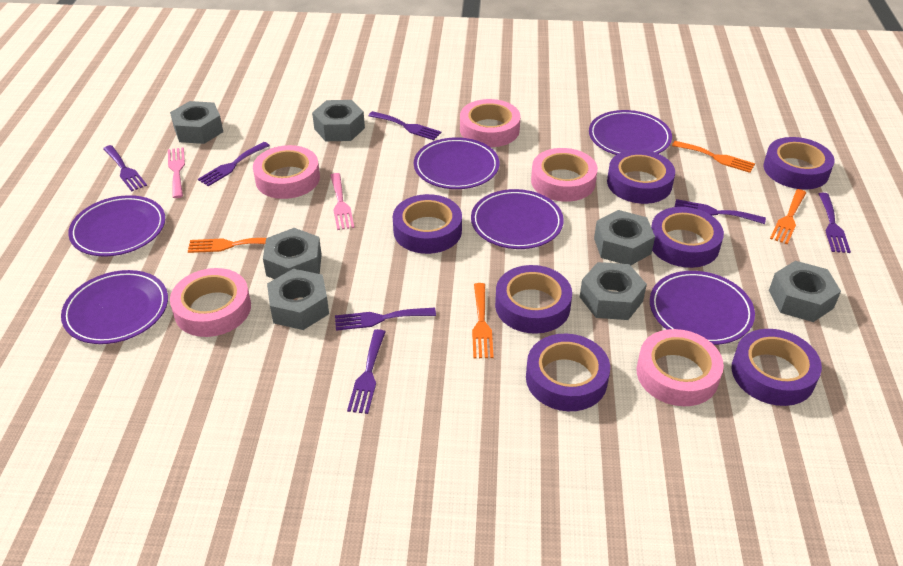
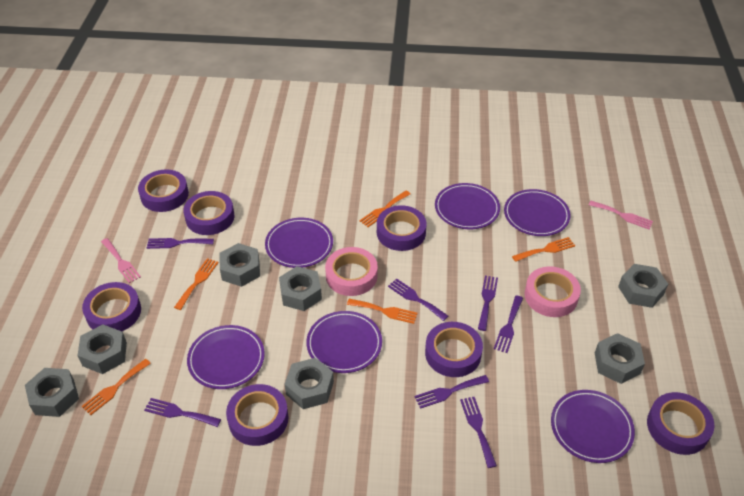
orange fork: 4 -> 5
pink tape: 5 -> 2

